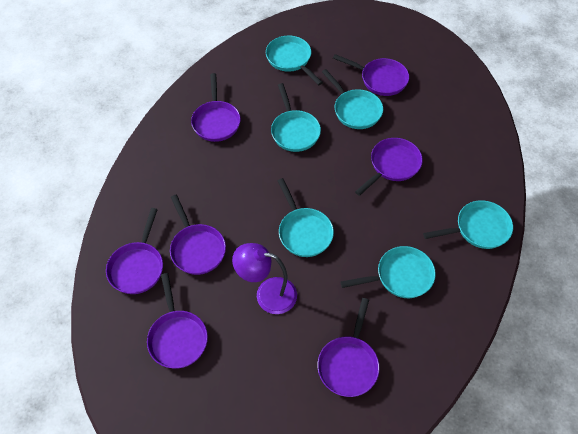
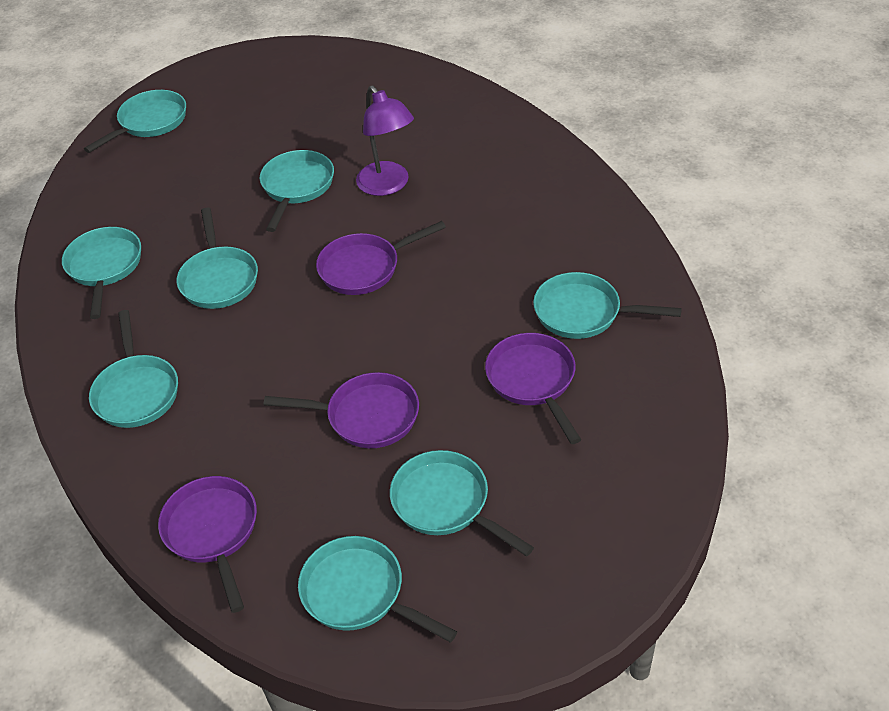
purple pan: 7 -> 4
turquoise pan: 6 -> 8

